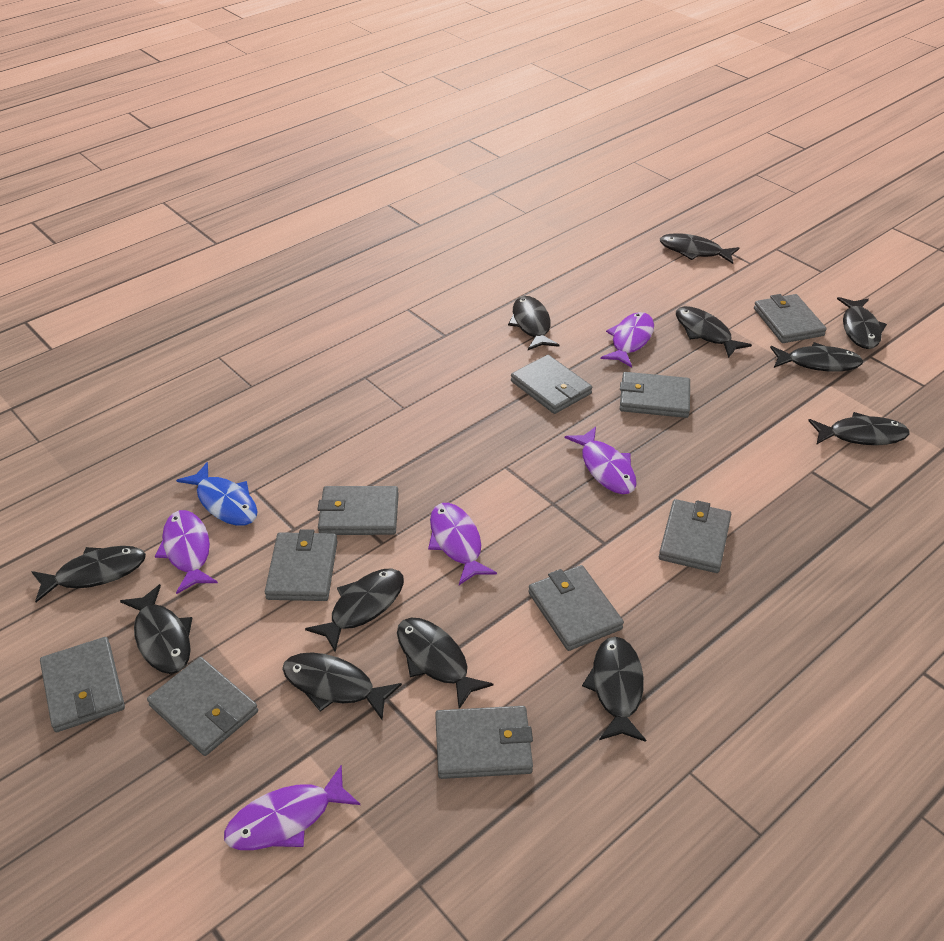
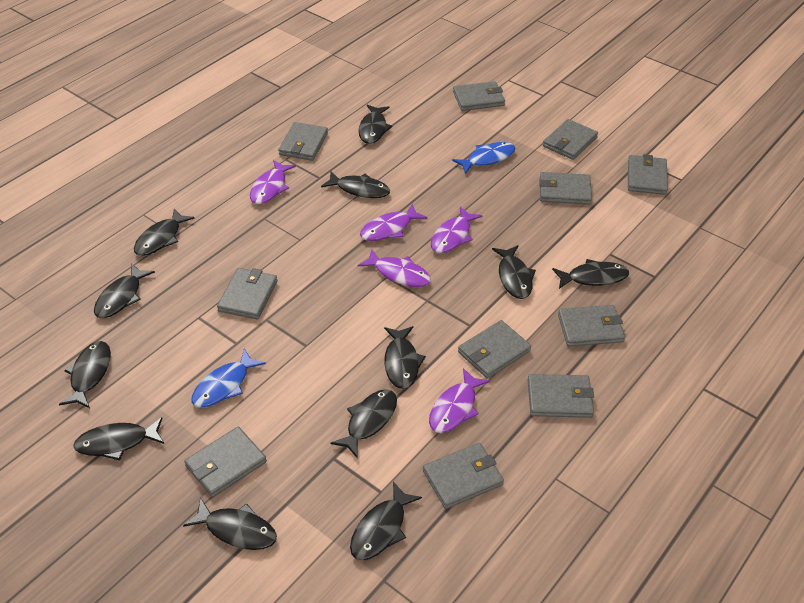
blue fish: 1 -> 2
grey wallet: 10 -> 11

